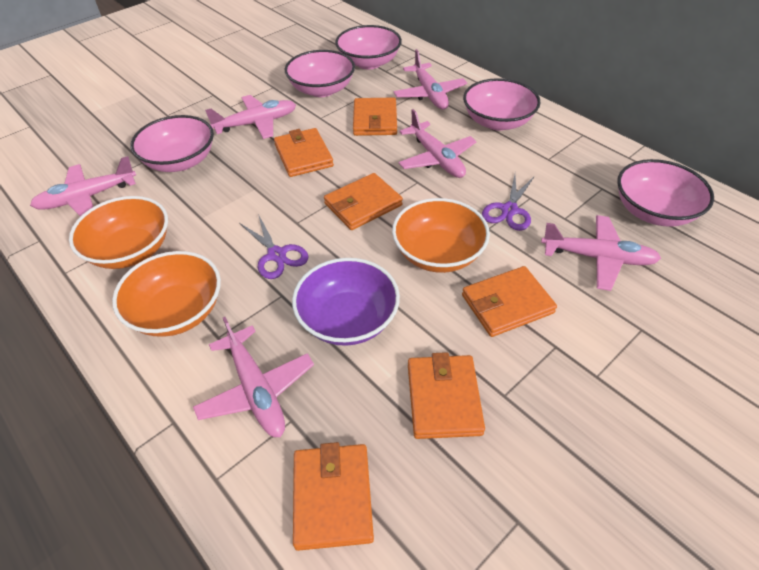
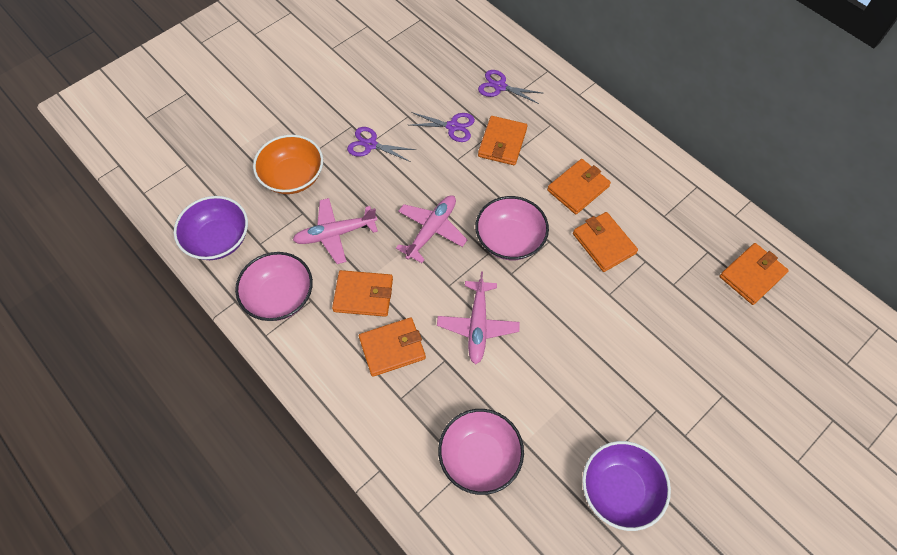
orange bowl: 3 -> 1
pink bowl: 5 -> 3
pink plane: 6 -> 3
purple bowl: 1 -> 2
purple scissors: 2 -> 3

